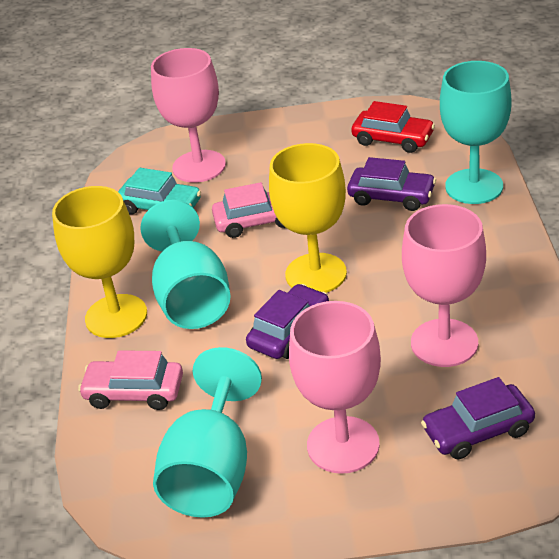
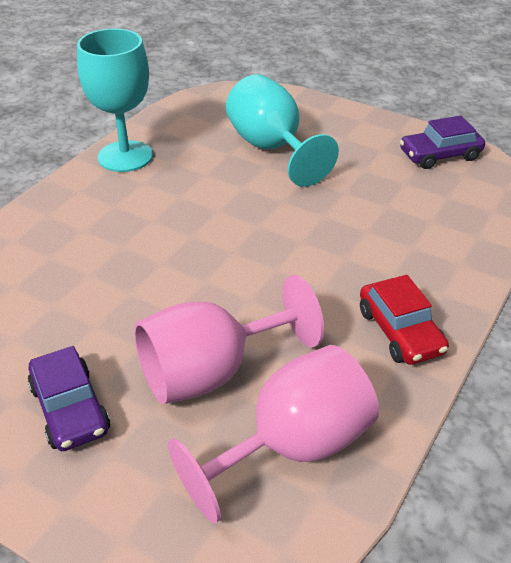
pink car: 2 -> 0
pink goblet: 3 -> 2
purple car: 3 -> 2
turquoise car: 1 -> 0
turquoise goblet: 3 -> 2
yellow goblet: 2 -> 0

